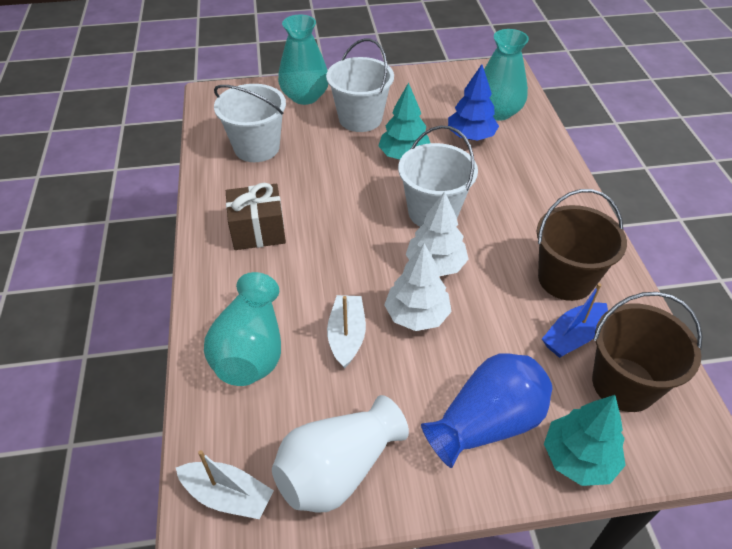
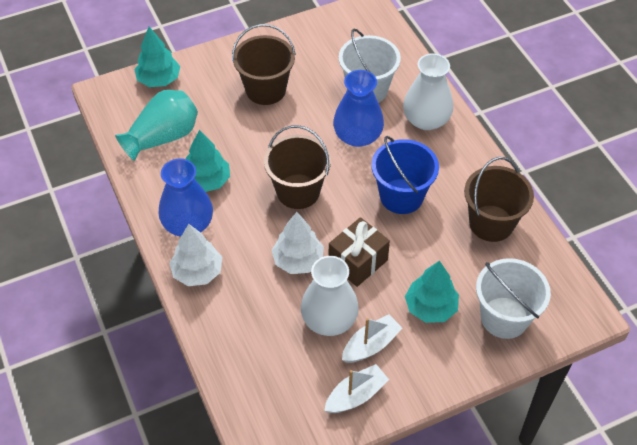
blue boat: 1 -> 0
blue bucket: 0 -> 1
blue tree: 1 -> 0
blue vase: 1 -> 2
brown bucket: 2 -> 3
turquoise tree: 2 -> 3
turquoise vase: 3 -> 1
white bucket: 3 -> 2
white vase: 1 -> 2

